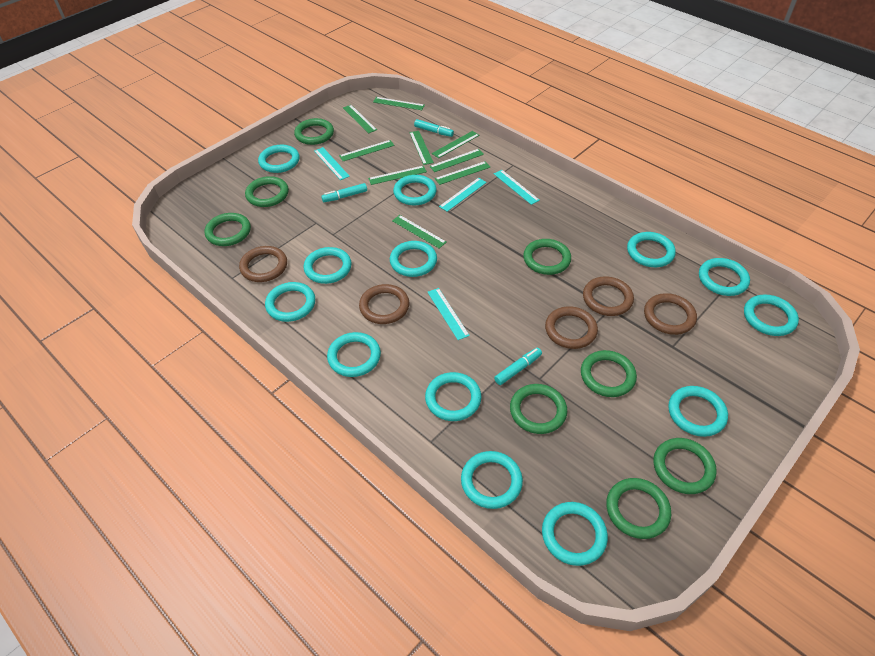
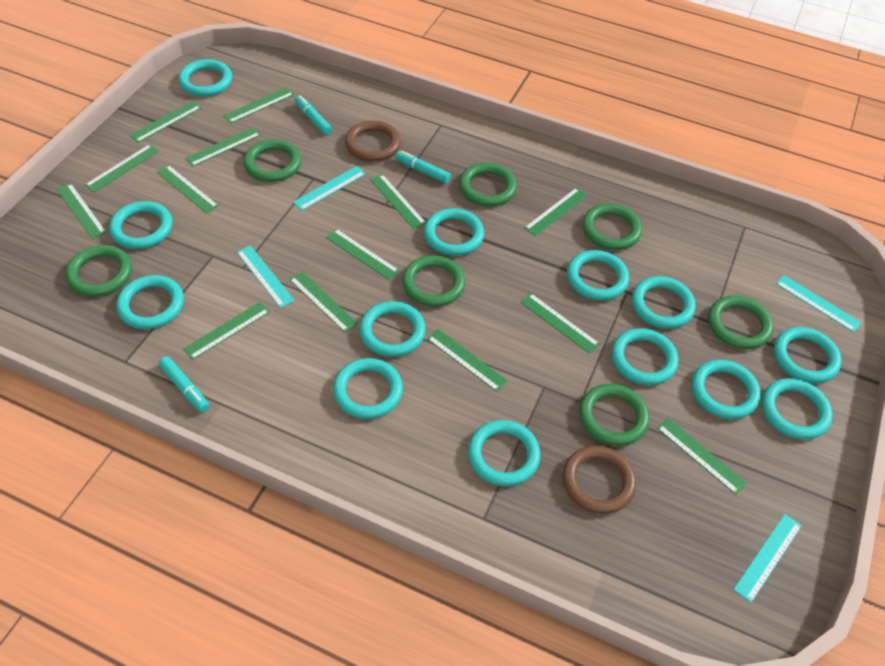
brown ring: 5 -> 2
green ring: 8 -> 7
green ruler: 9 -> 14

